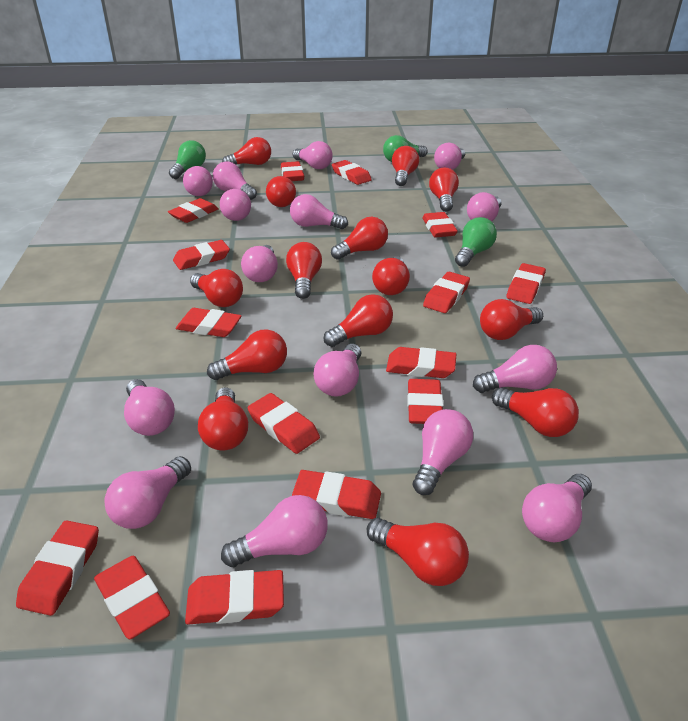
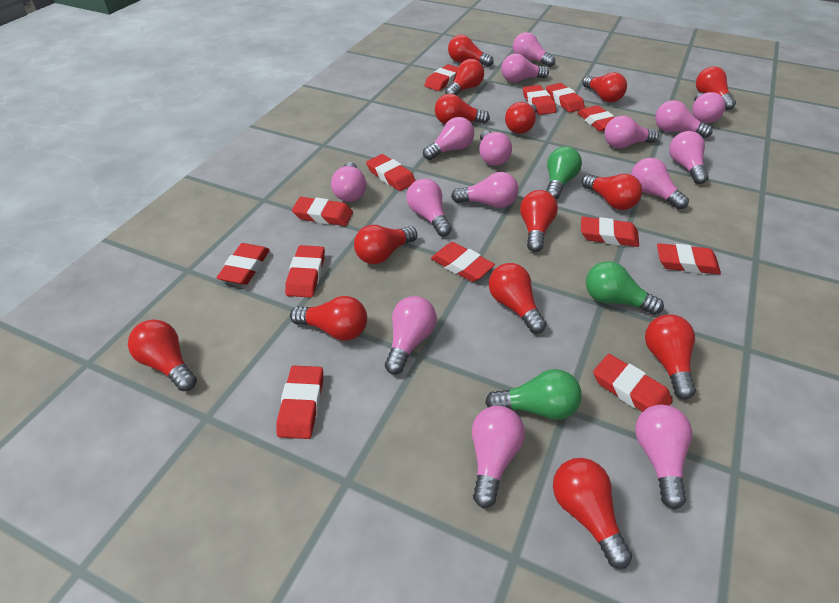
red eraser: 15 -> 13

